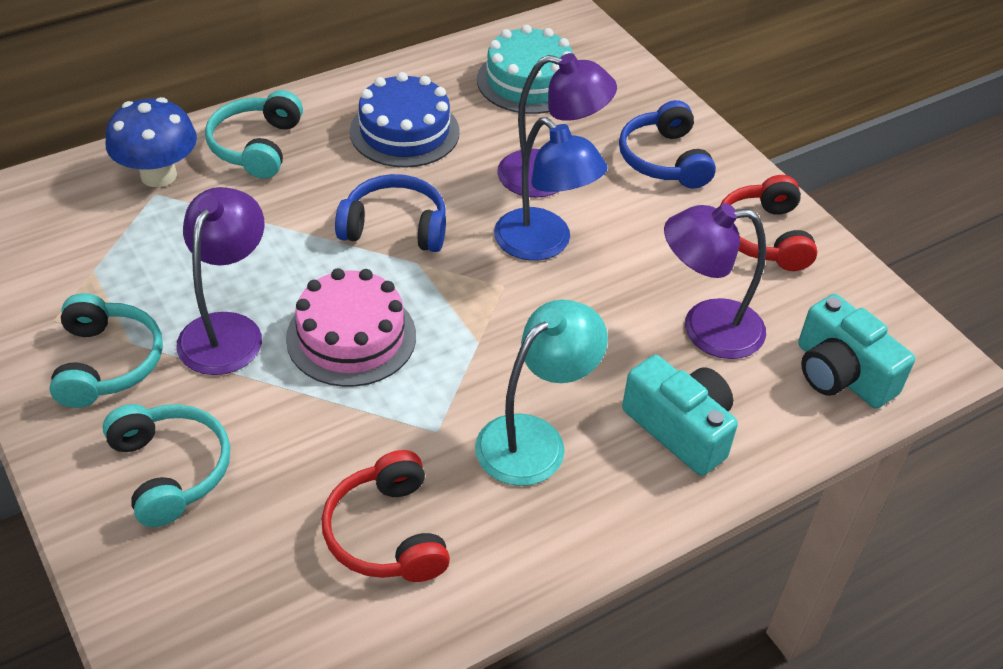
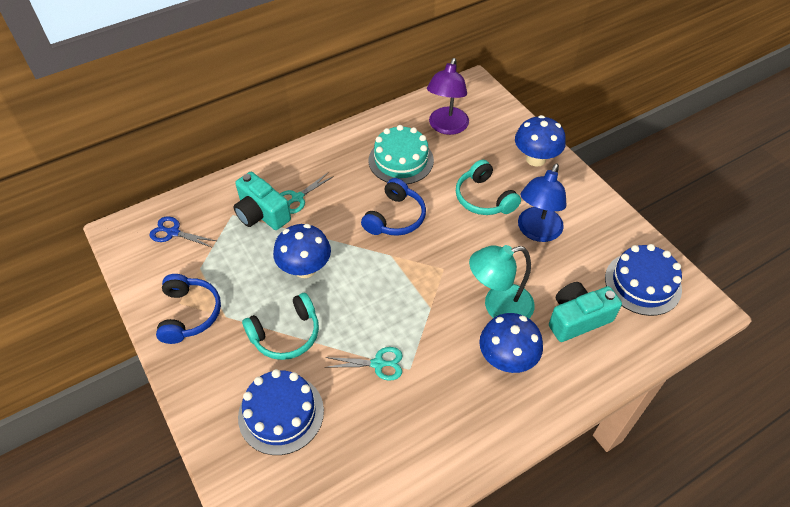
blue cake: 1 -> 2
blue mushroom: 1 -> 3
blue scissors: 0 -> 1
pink cake: 1 -> 0
purple lamp: 3 -> 1
red headphones: 2 -> 0
turquoise headphones: 3 -> 2
turquoise scissors: 0 -> 2

